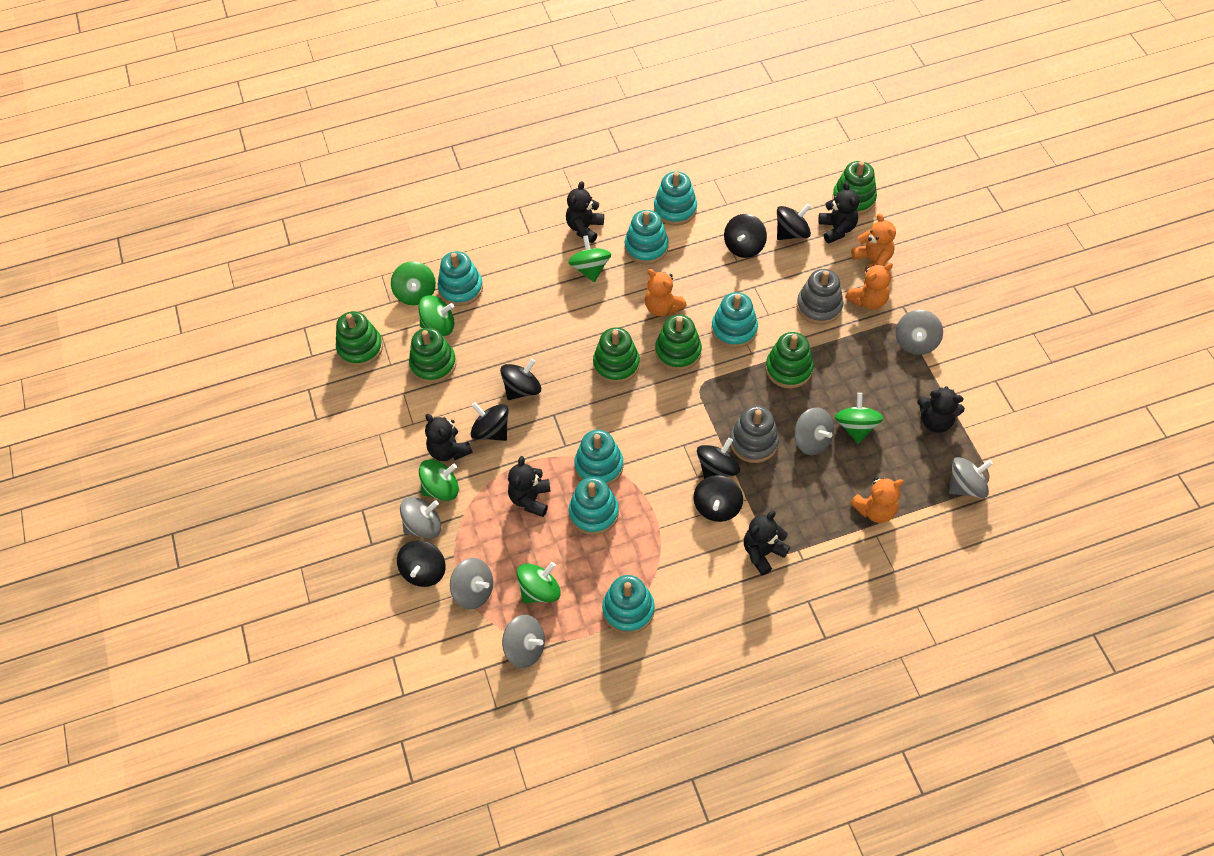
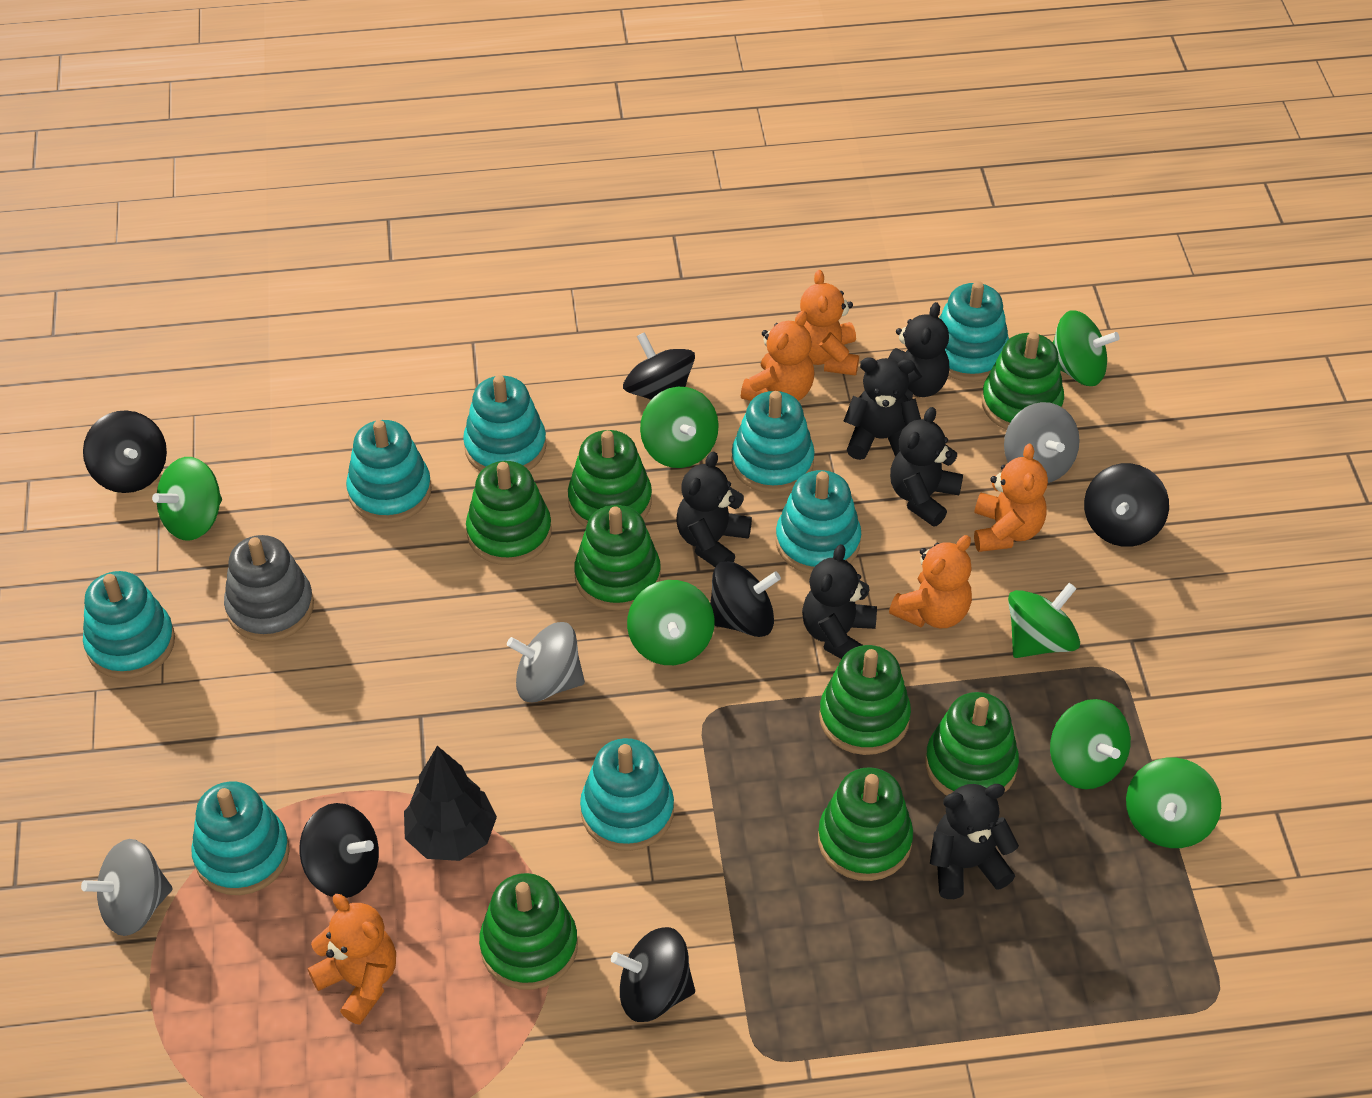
black spinning top: 7 -> 6
black tree: 0 -> 1
green spinning top: 6 -> 7
green stacking toy: 6 -> 8
grey spinning top: 6 -> 3
grey stacking toy: 2 -> 1
orange teddy bear: 4 -> 5
turquoise stacking toy: 7 -> 8

